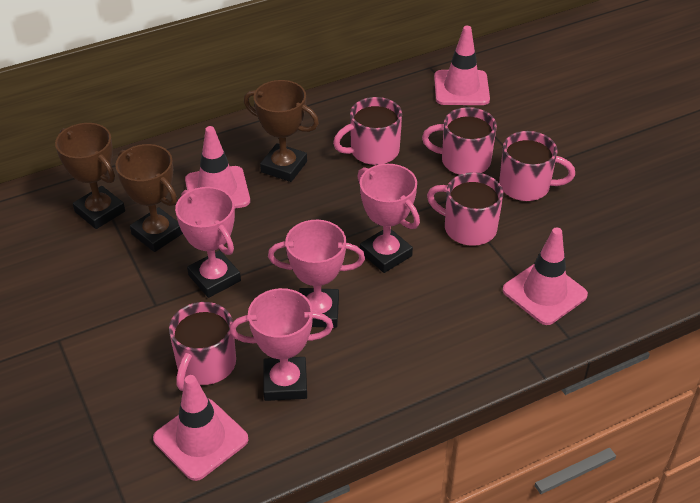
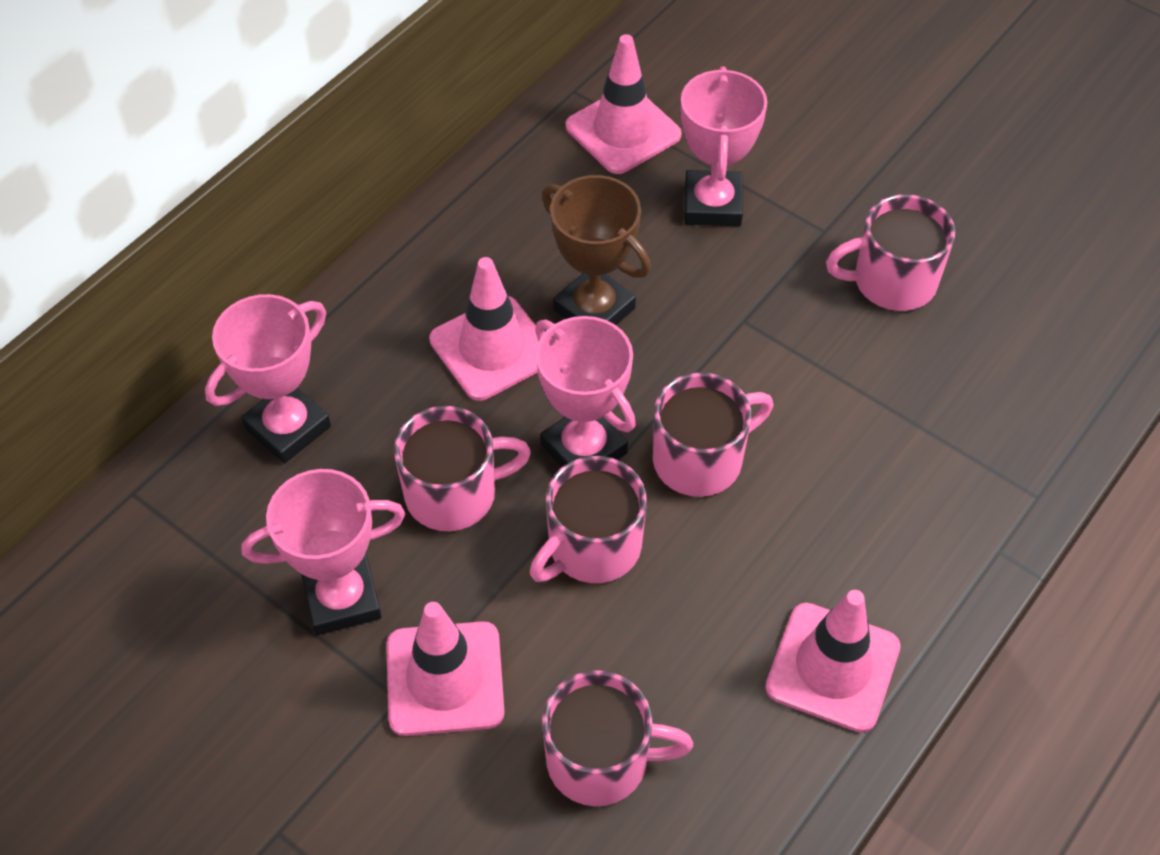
brown trophy: 3 -> 1

